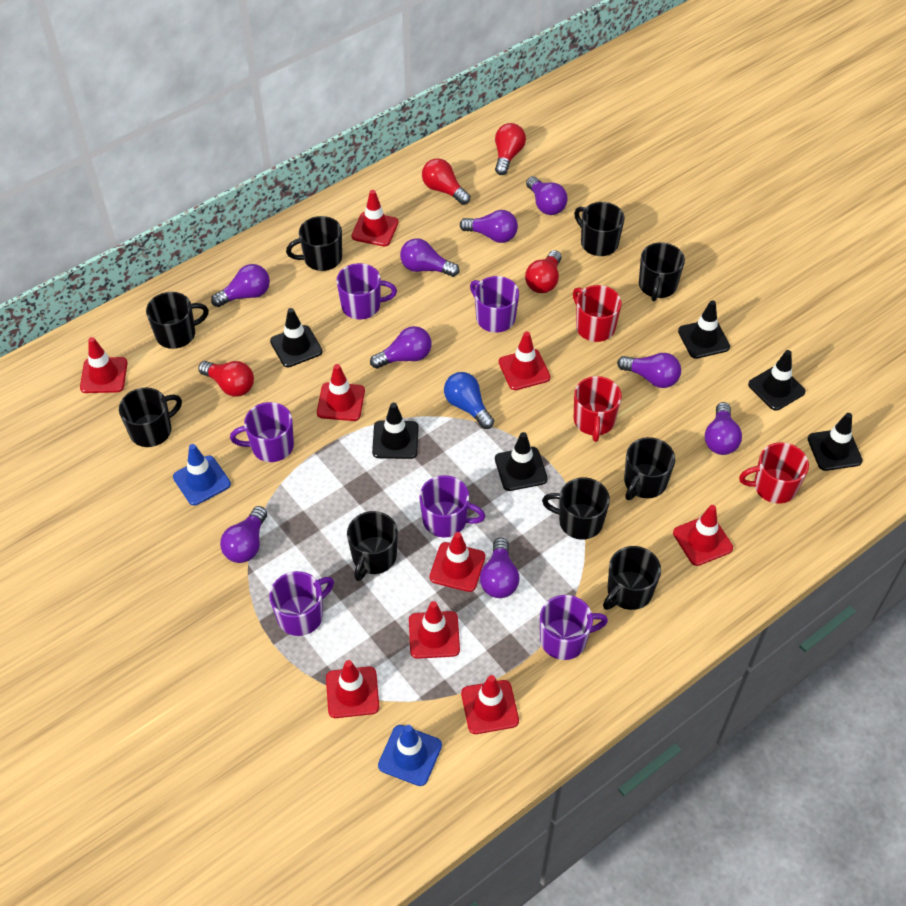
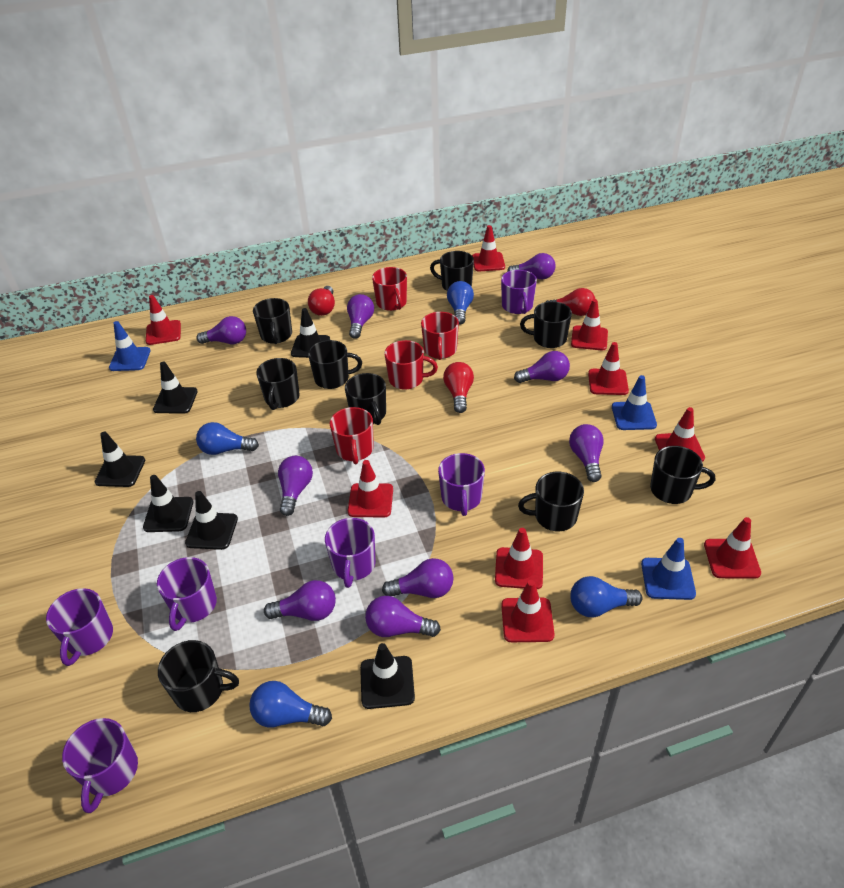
blue light bulb: 1 -> 4
blue traffic cone: 2 -> 3
red light bulb: 4 -> 3
red mug: 3 -> 4

